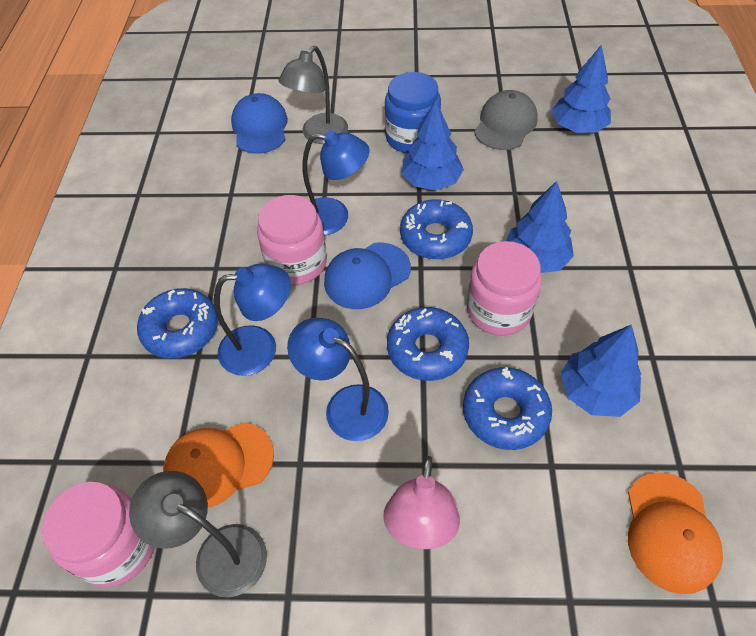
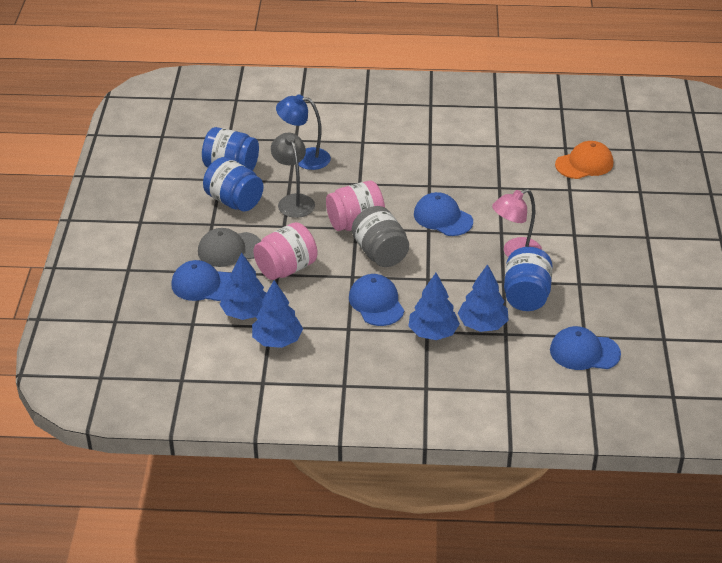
blue cap: 2 -> 4
blue donut: 4 -> 0
blue jar: 1 -> 3
blue lamp: 3 -> 1
grey jar: 0 -> 1
grey lamp: 2 -> 1
orange cap: 2 -> 1
pink jar: 3 -> 2

